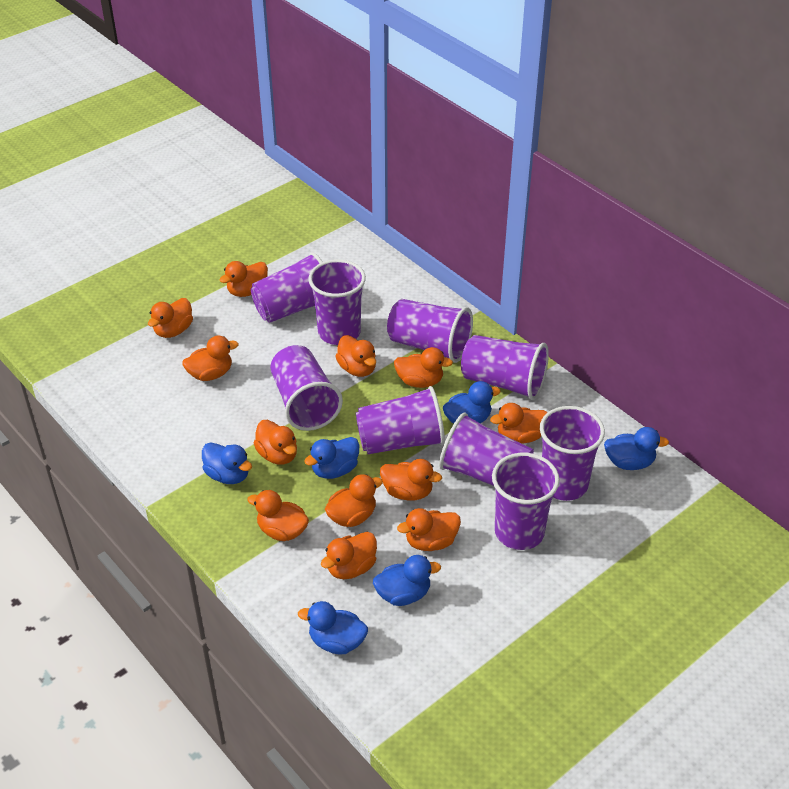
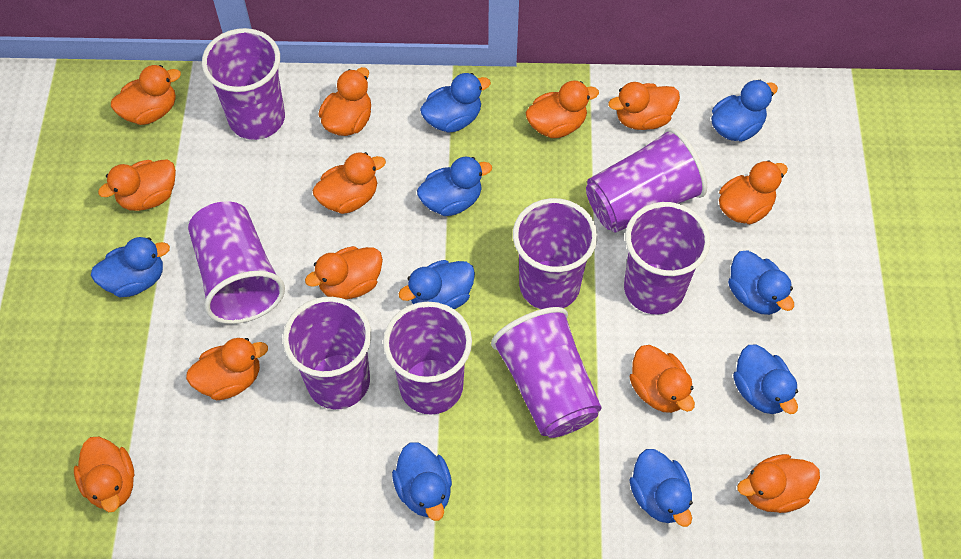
blue duck: 6 -> 9
purple cup: 9 -> 8

